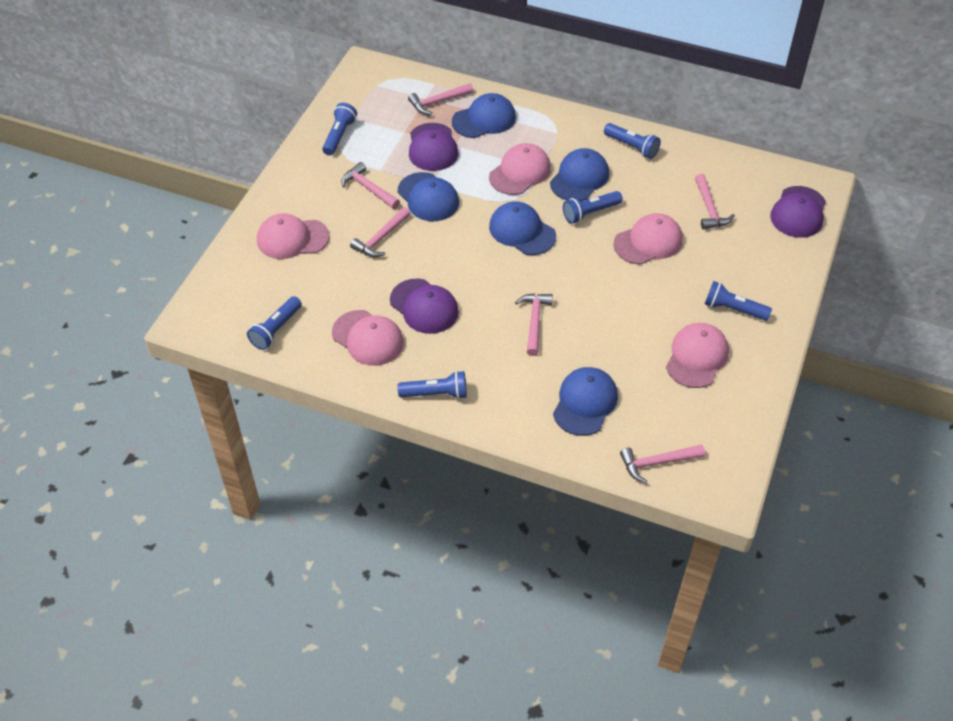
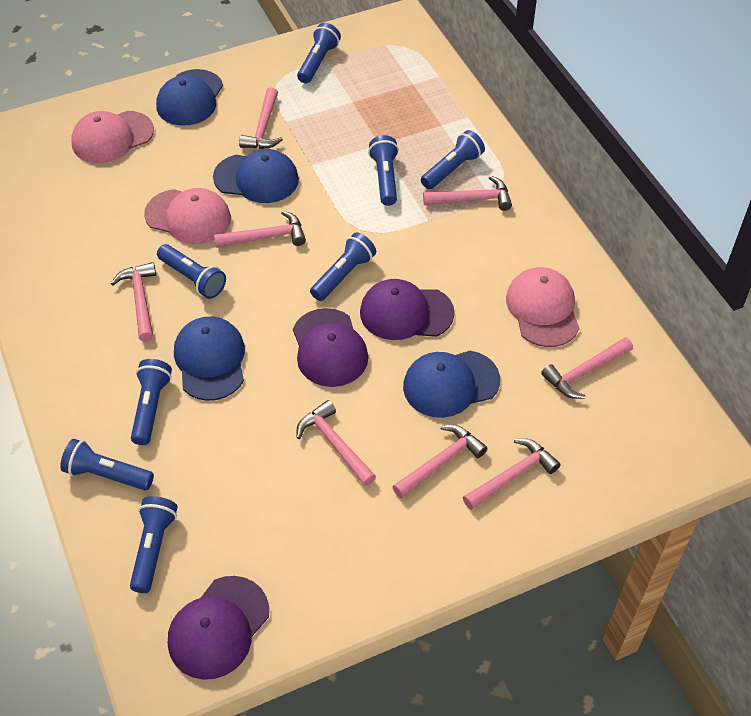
blue cap: 5 -> 4
blue flashlight: 6 -> 8
pink cap: 5 -> 3
pink hammer: 6 -> 8

